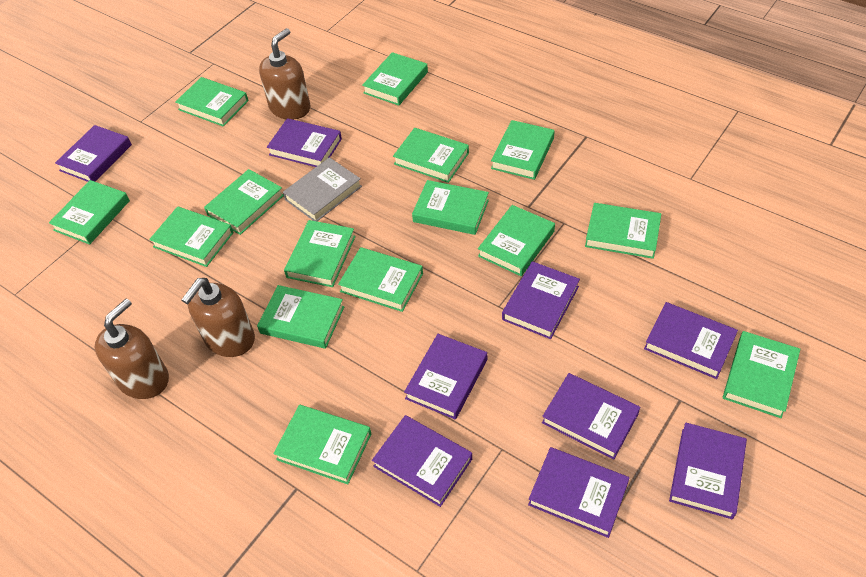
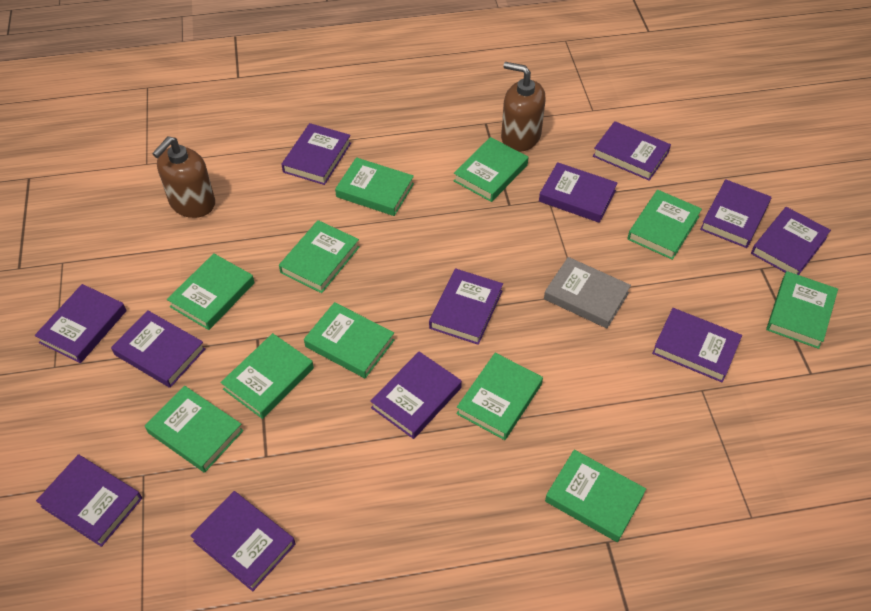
brown soap dispenser: 3 -> 2
green book: 15 -> 11
purple book: 9 -> 12

